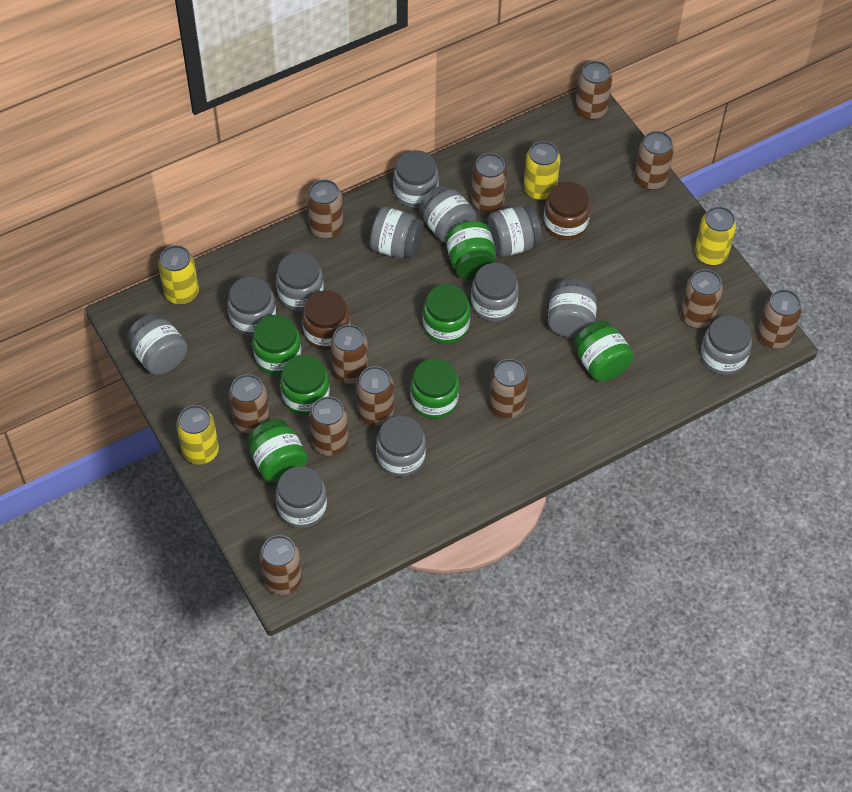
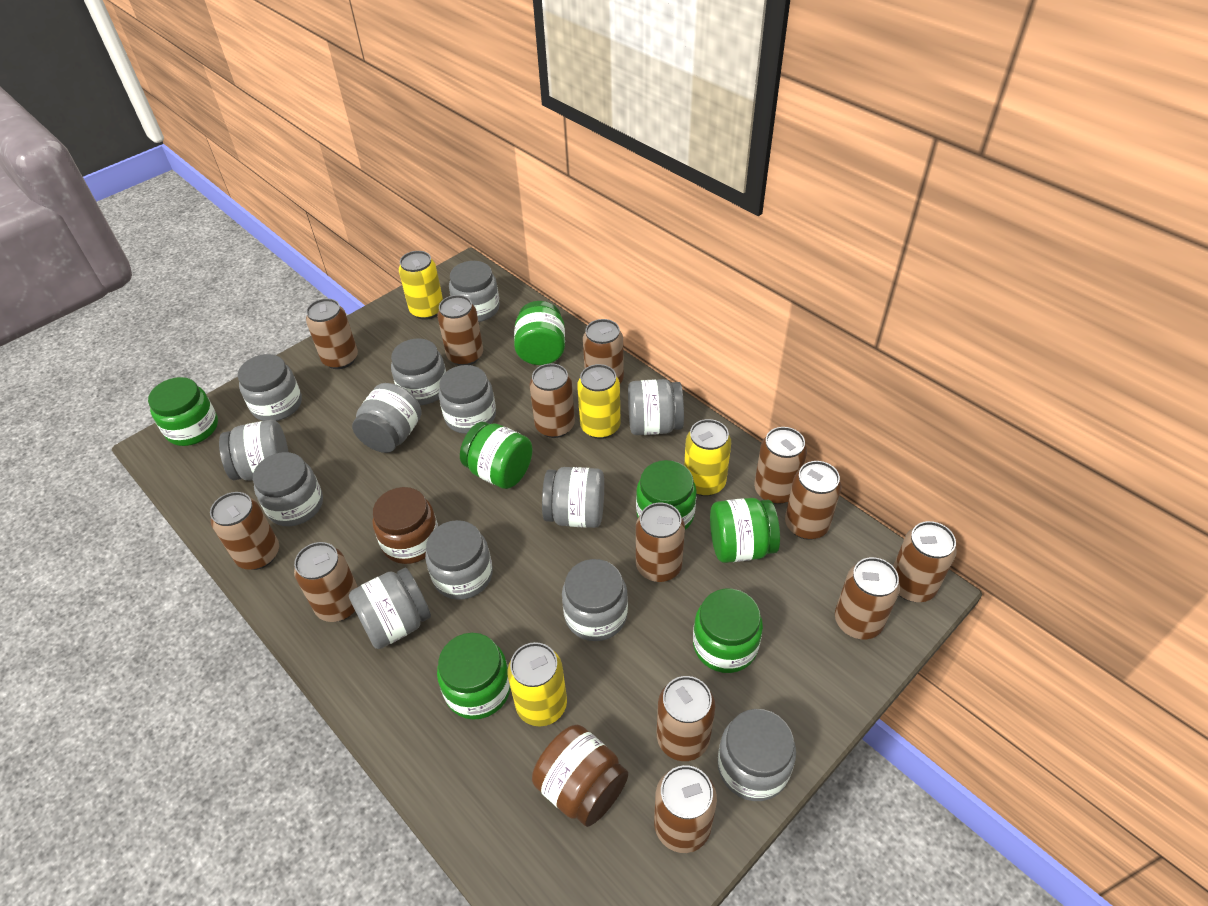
brown can: 12 -> 13
grey jar: 12 -> 13

